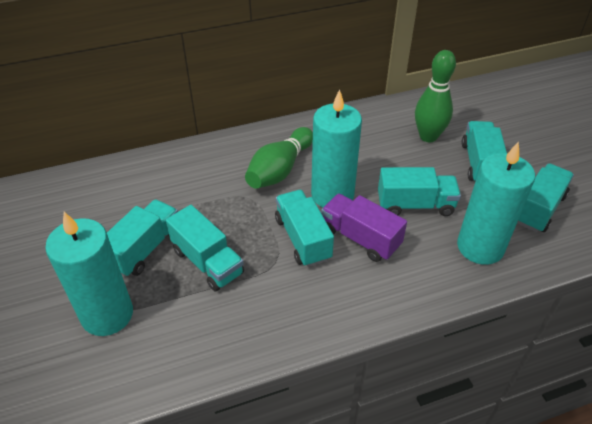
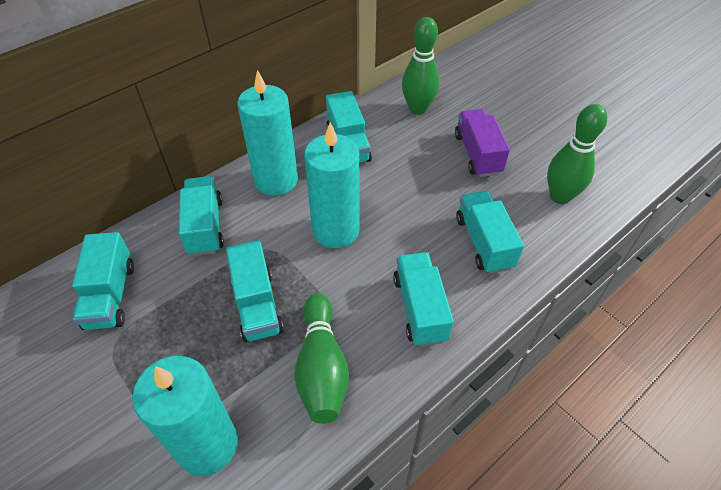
green bowling pin: 2 -> 3

